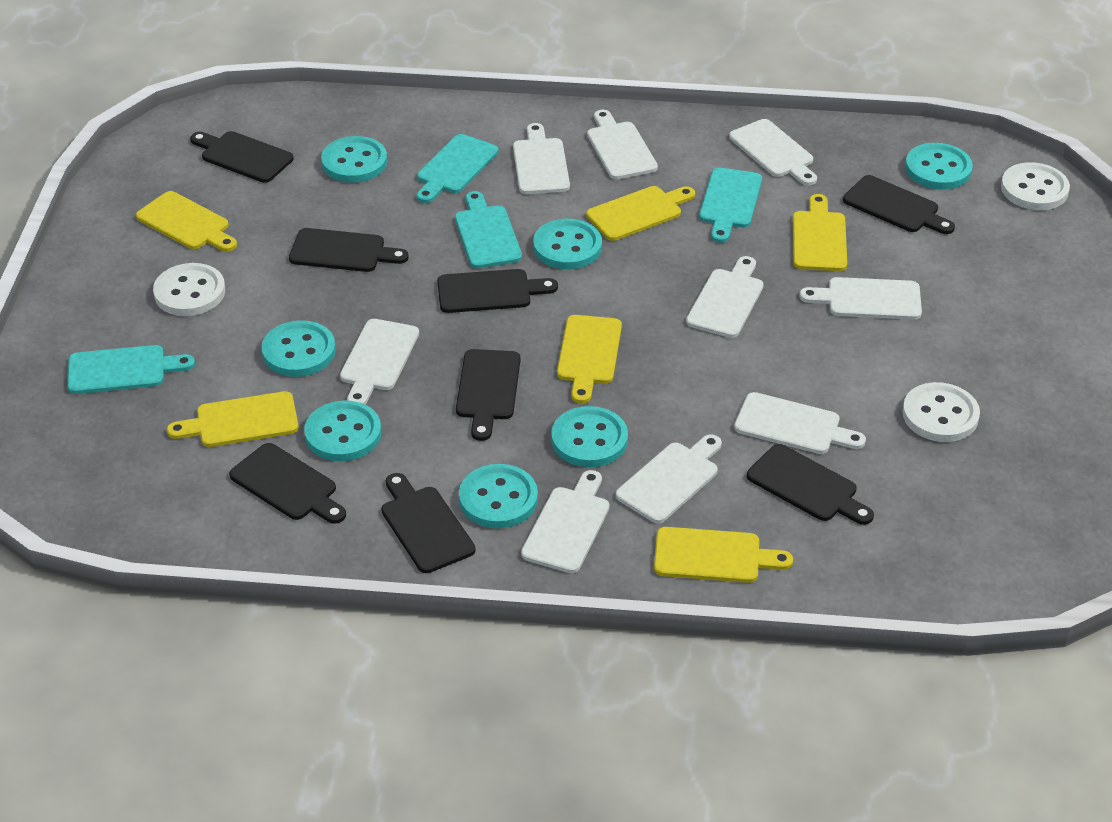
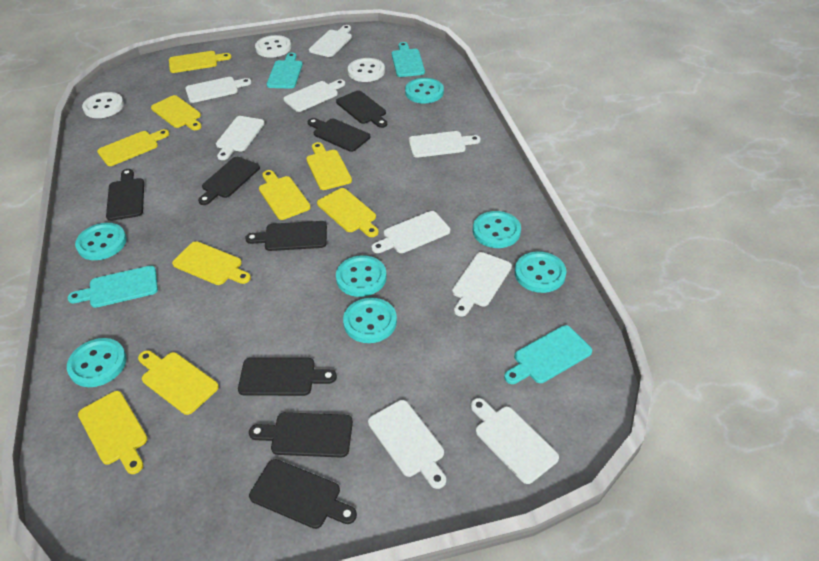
yellow cutting board: 6 -> 9

